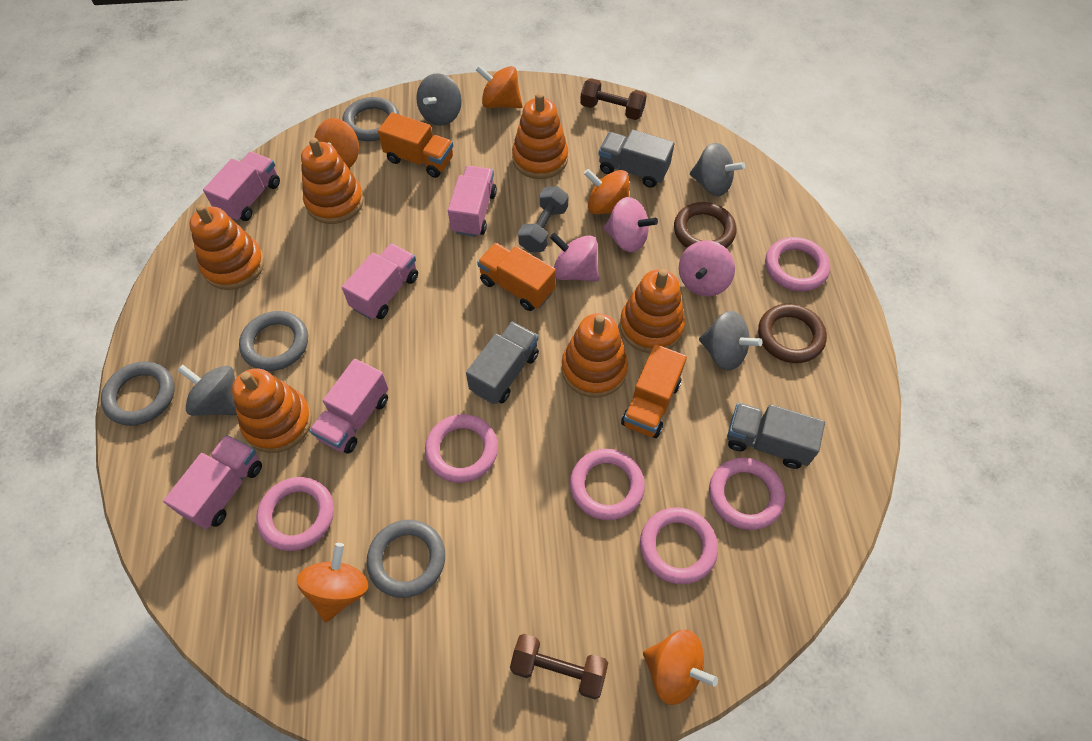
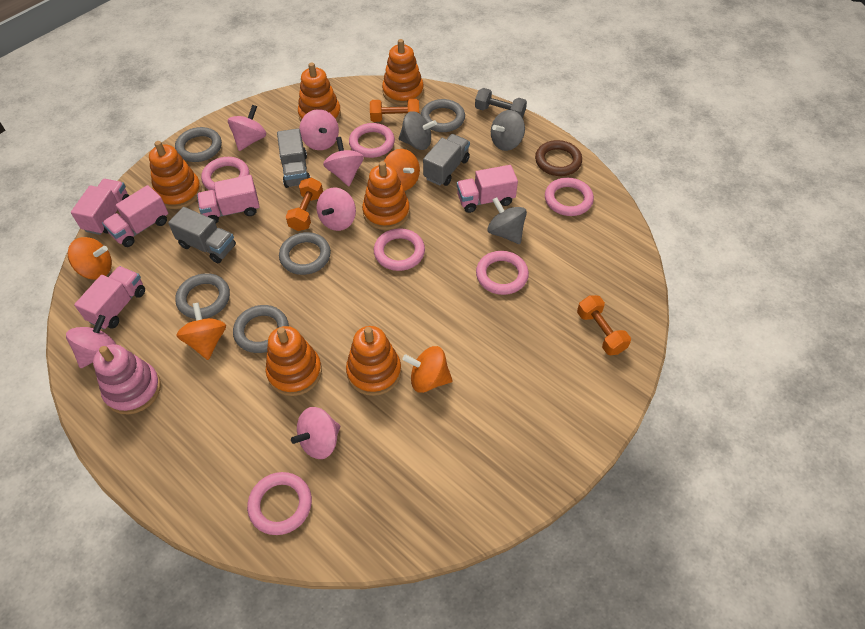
brown dumbbell: 2 -> 0
brown ring: 2 -> 1
grey ring: 4 -> 5
grey spinning top: 4 -> 3
orange dumbbell: 0 -> 3
orange spinning top: 5 -> 4
orange truck: 3 -> 0
pink spinning top: 3 -> 6
pink stacking toy: 0 -> 1

